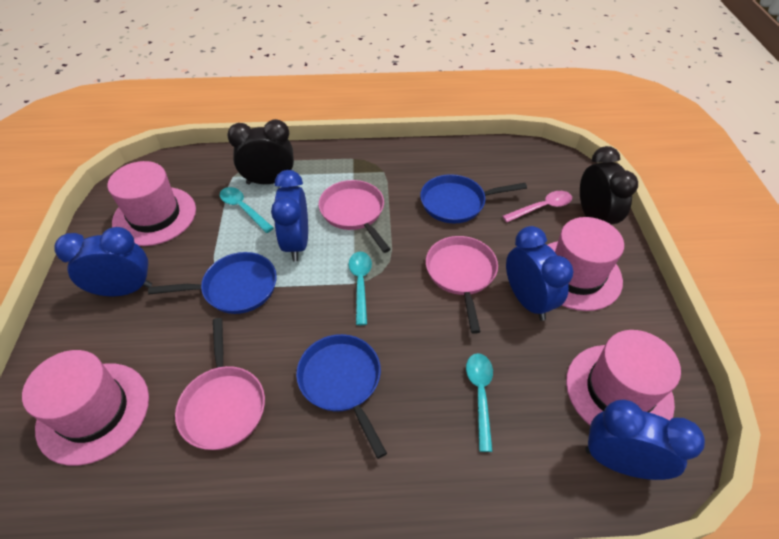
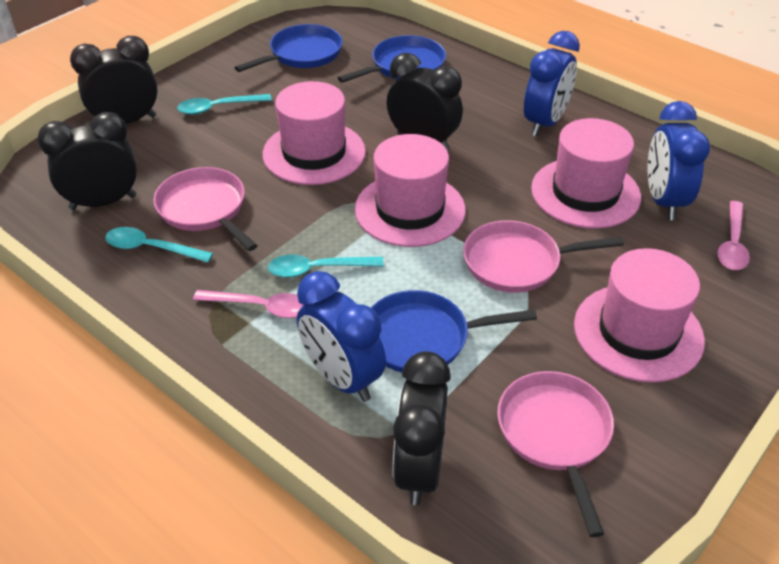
black clock: 2 -> 4
blue clock: 4 -> 3
pink spoon: 1 -> 2

